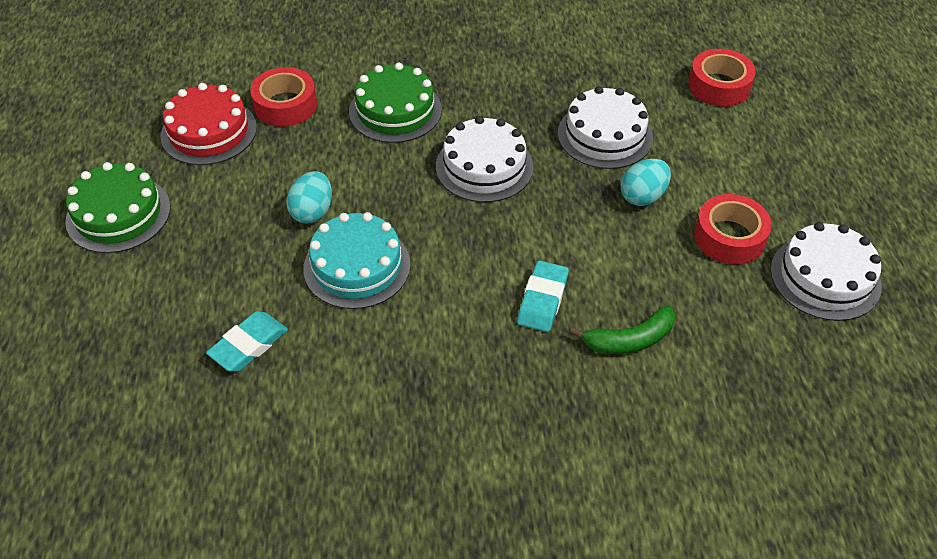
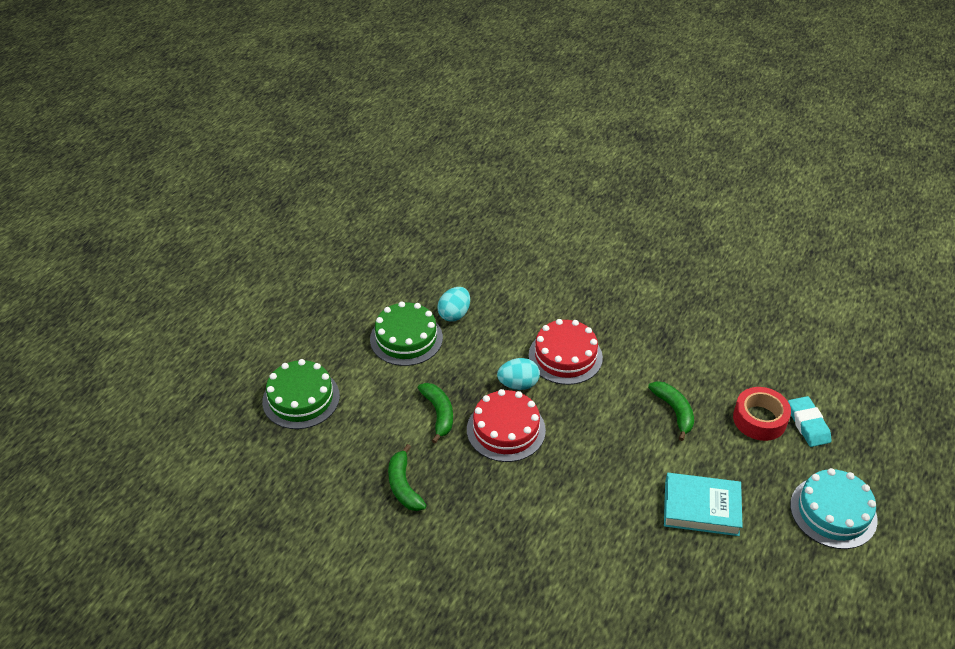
green banana: 1 -> 3
red cake: 1 -> 2
red tape: 3 -> 1
turquoise book: 0 -> 1
turquoise eraser: 2 -> 1
white cake: 3 -> 0

